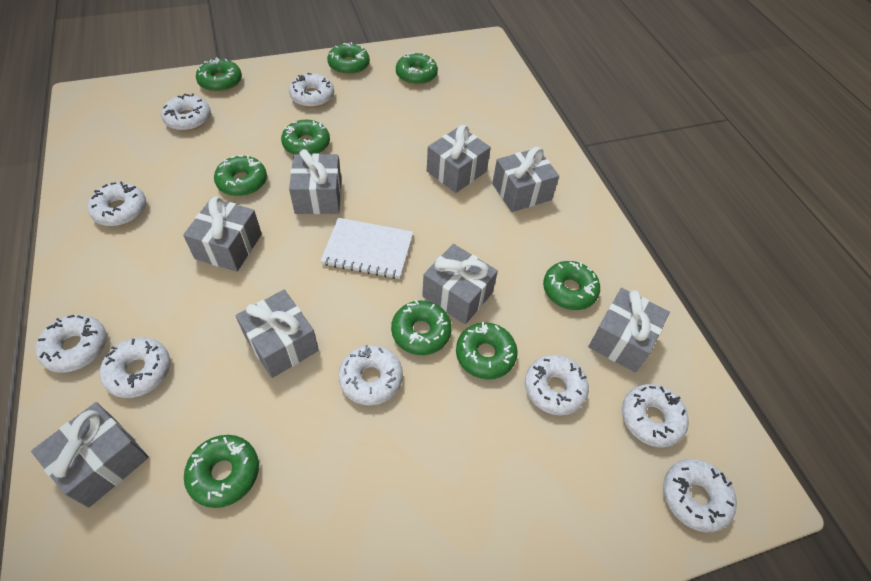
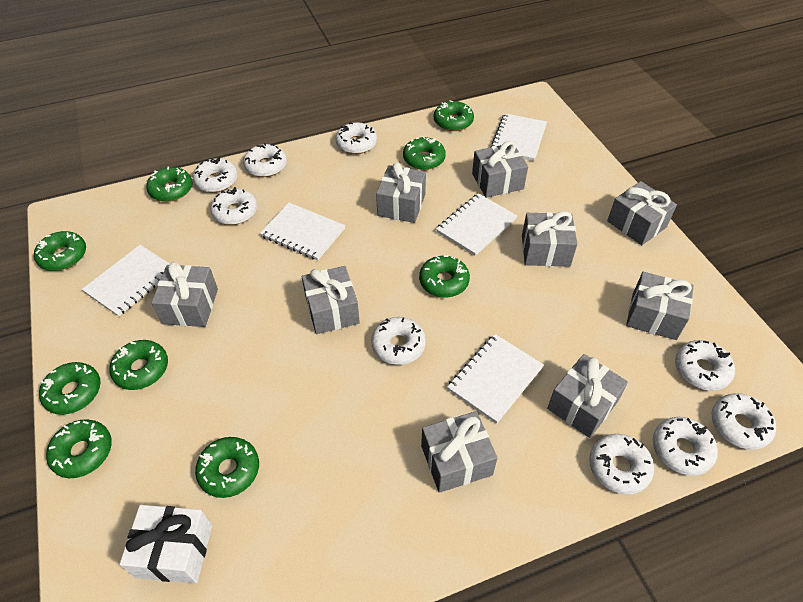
grey gift: 8 -> 9
white gift: 0 -> 1
white notebook: 1 -> 5

